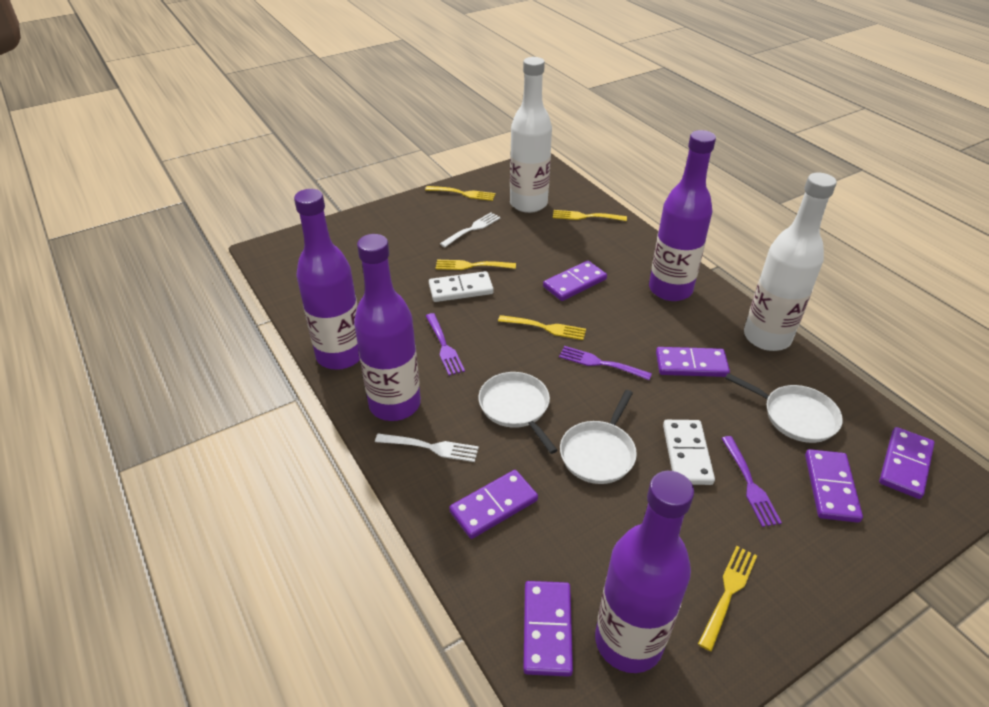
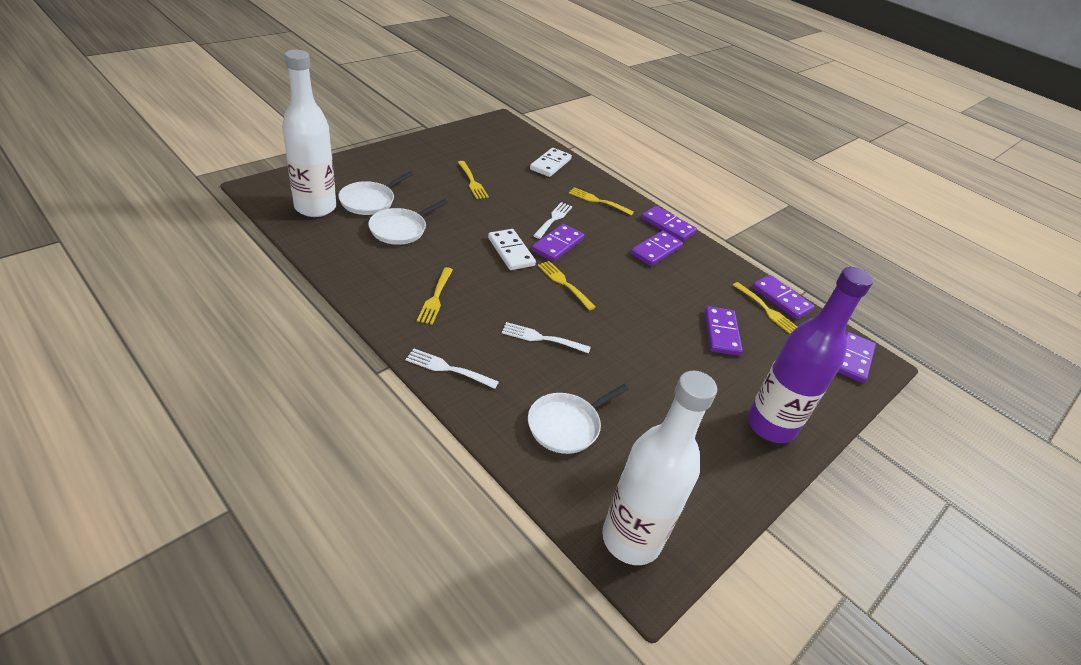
purple bottle: 4 -> 1
purple fork: 3 -> 0
white fork: 2 -> 3

